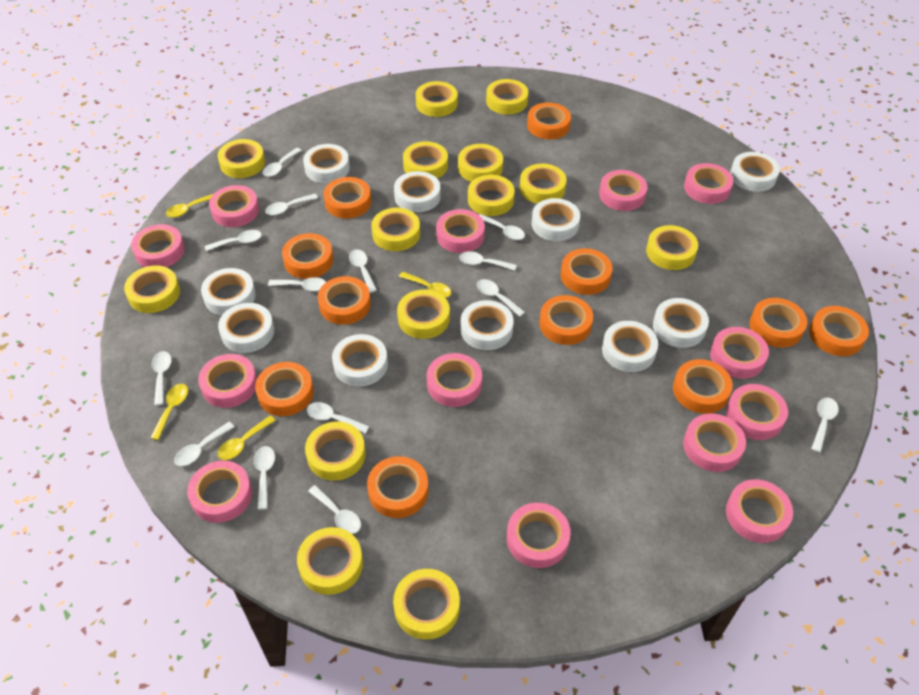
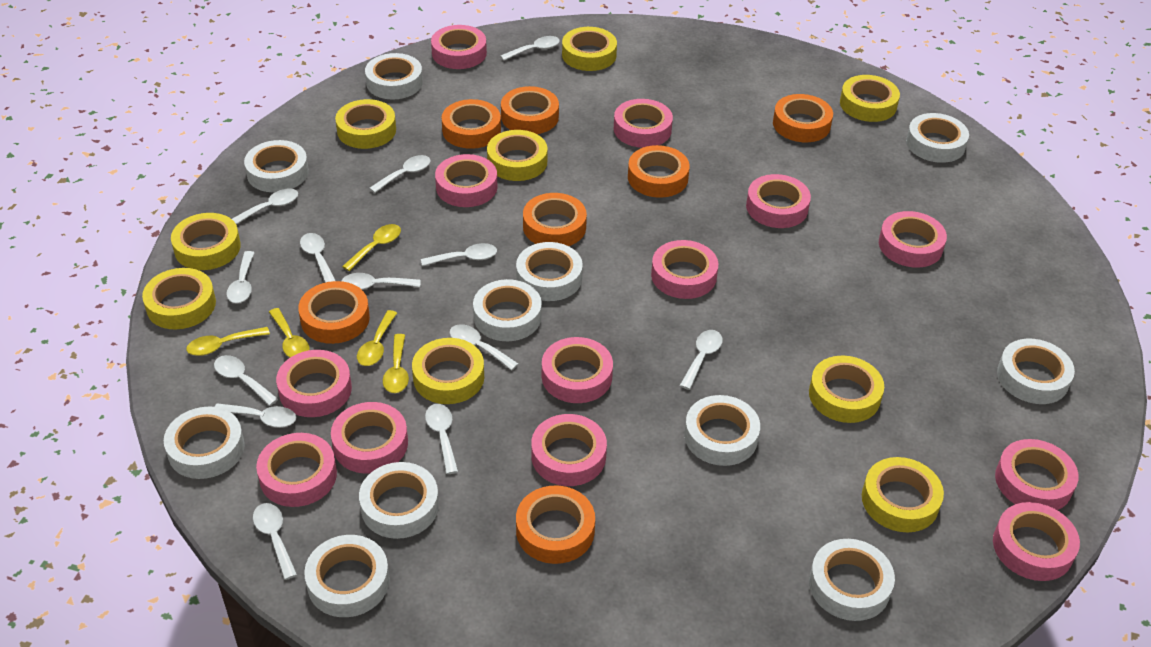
orange tape: 11 -> 7
white spoon: 14 -> 13
white tape: 10 -> 11
yellow spoon: 4 -> 5
yellow tape: 14 -> 9

